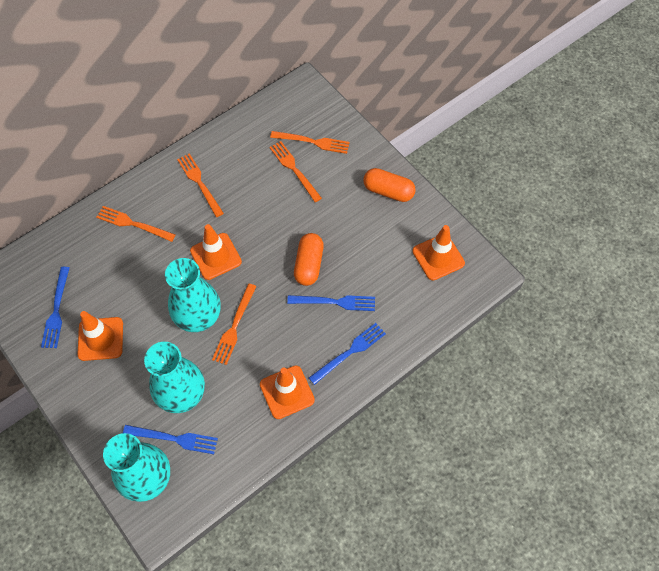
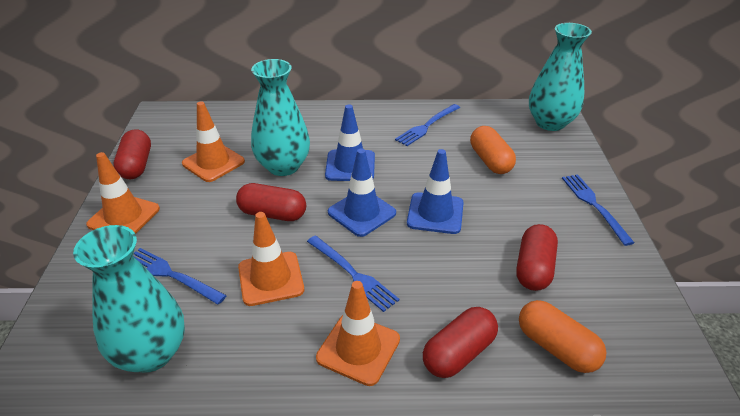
blue traffic cone: 0 -> 3
orange fork: 5 -> 0
red capsule: 0 -> 4

